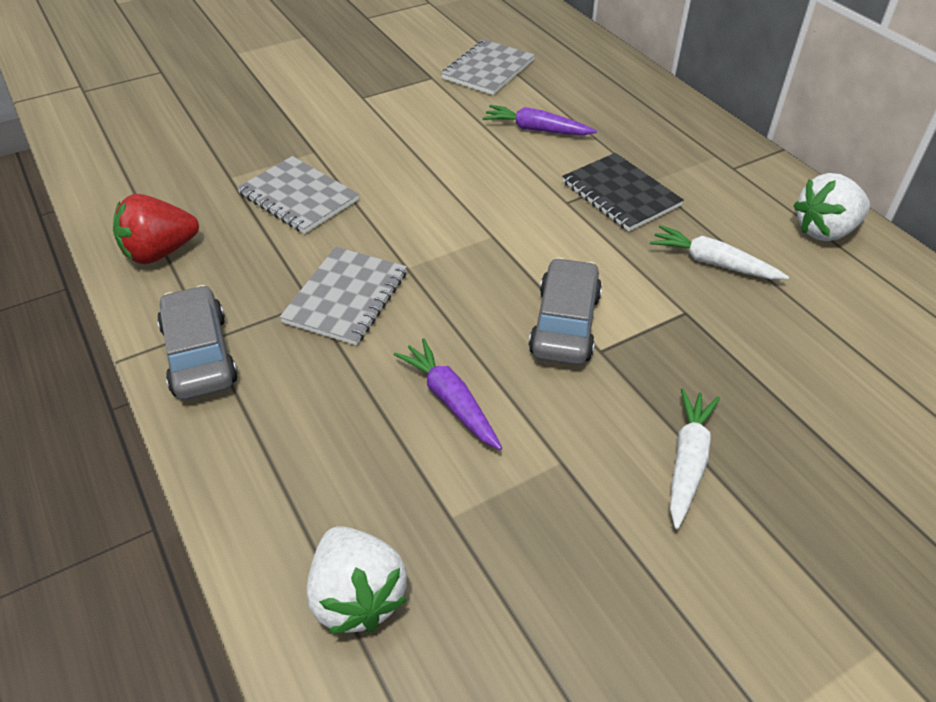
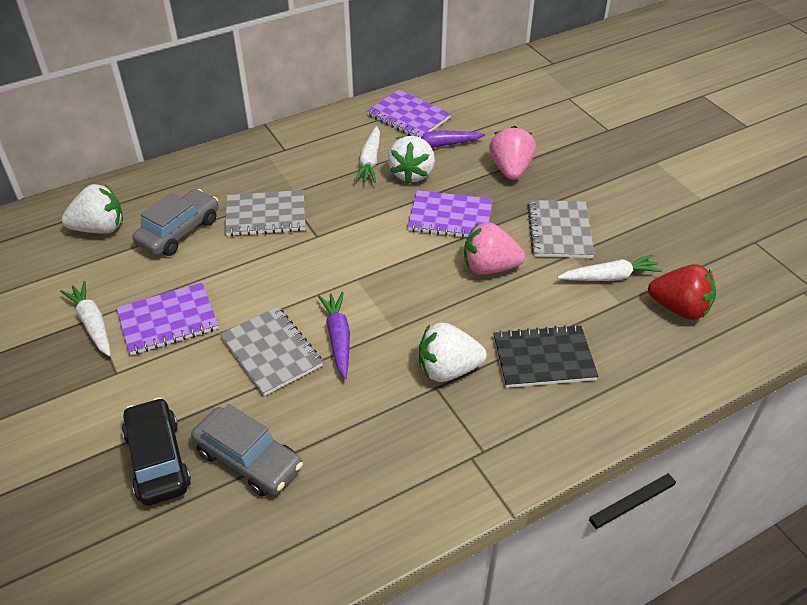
black car: 0 -> 1
pink strawberry: 0 -> 2
purple notebook: 0 -> 3
white carrot: 2 -> 3
white strawberry: 2 -> 3

